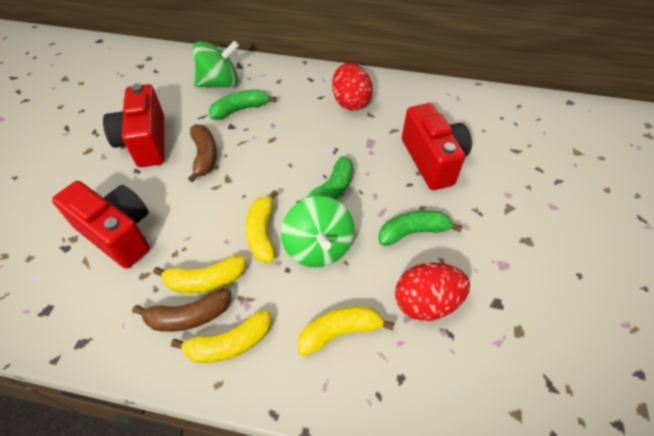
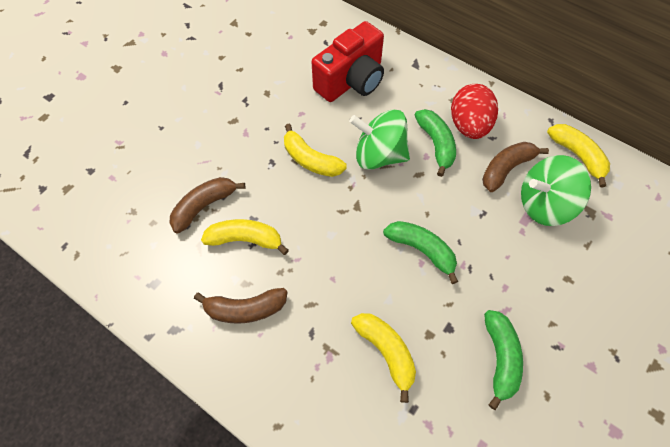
brown banana: 2 -> 3
red camera: 3 -> 1
red egg: 2 -> 1

